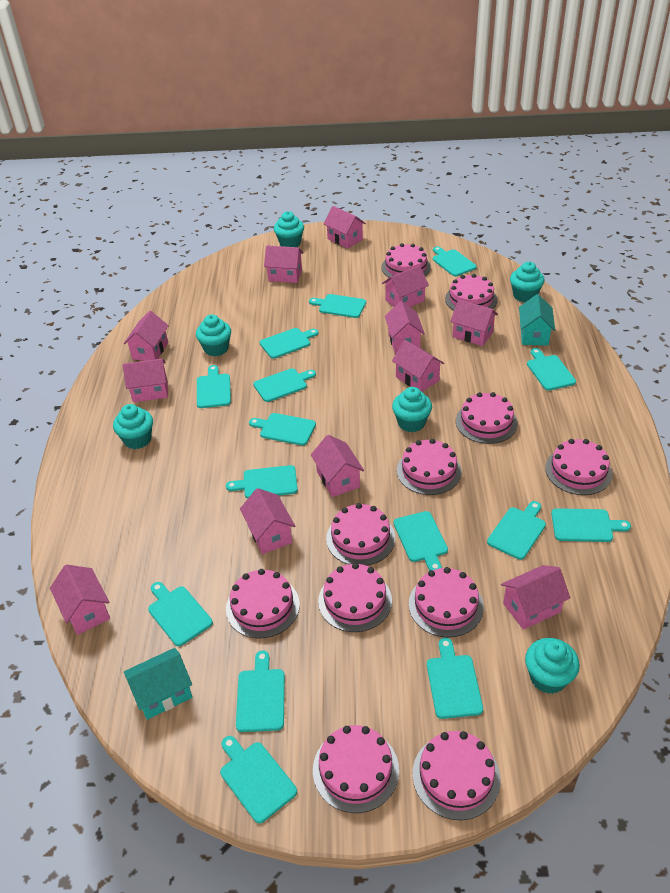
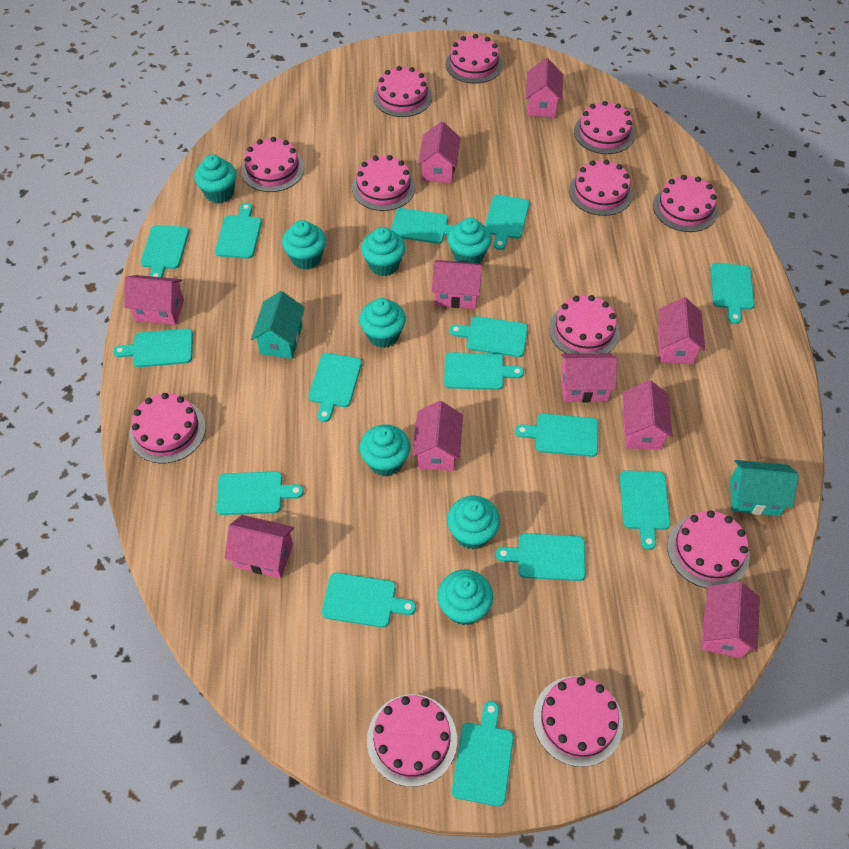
pink cake: 11 -> 12
pink house: 12 -> 10
turquoise cupcake: 6 -> 8

